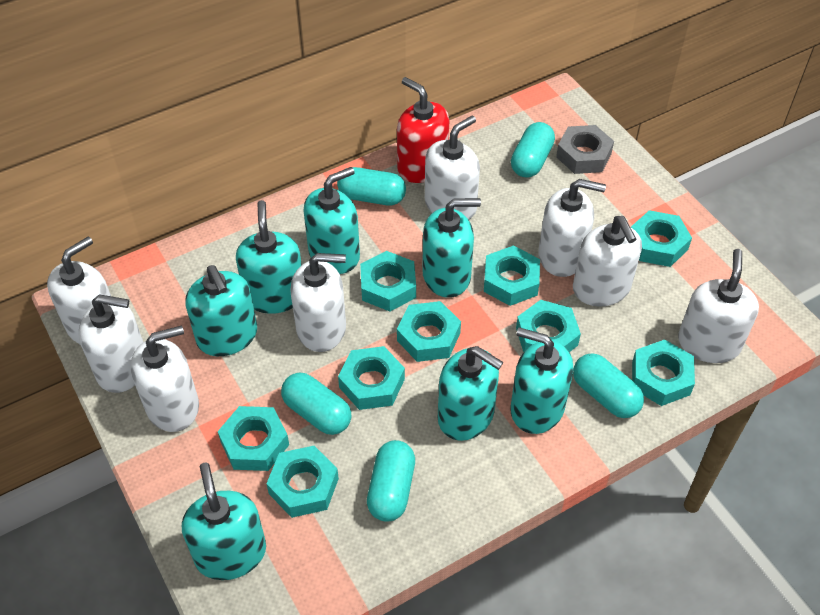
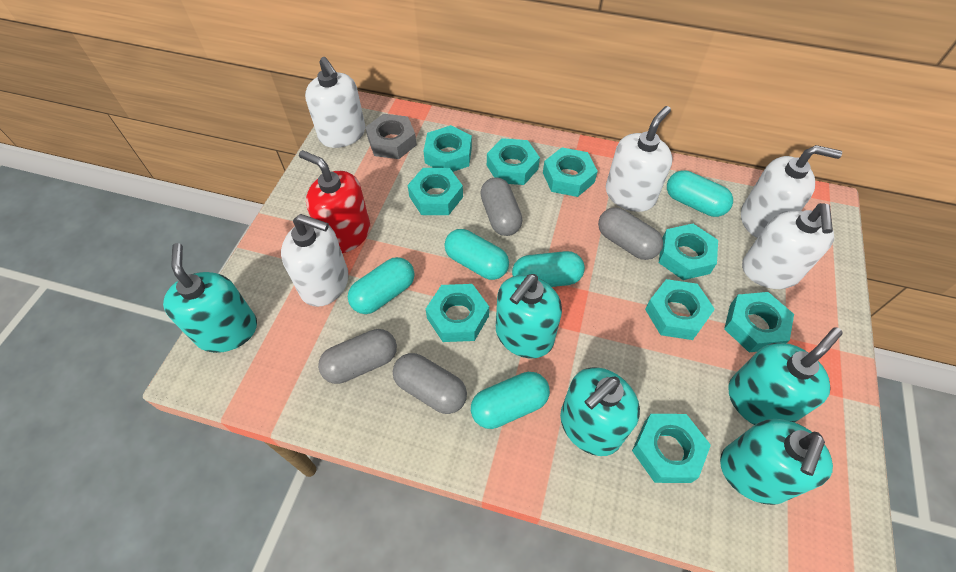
grey capsule: 0 -> 4
turquoise soap dispenser: 7 -> 5
white soap dispenser: 8 -> 5

